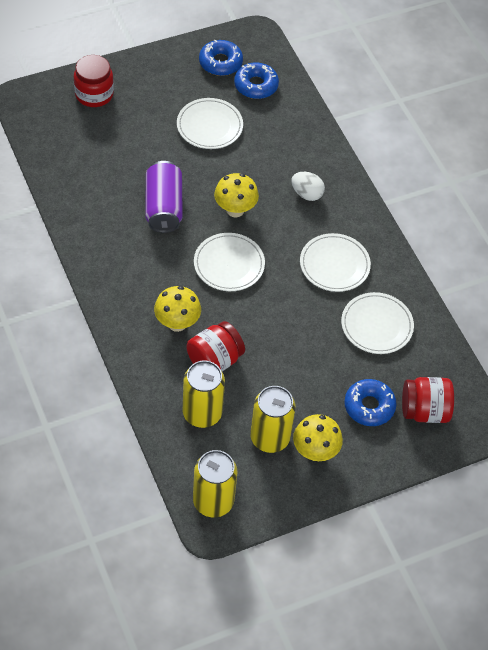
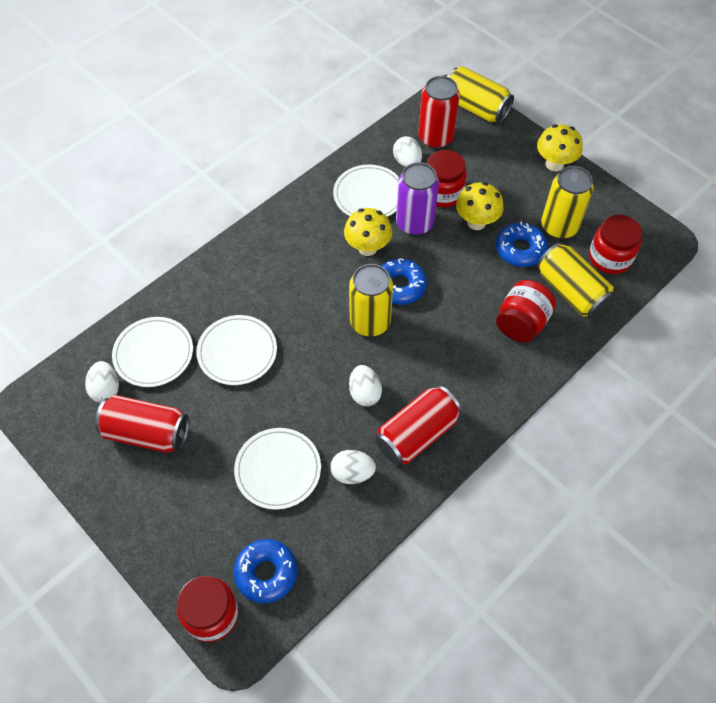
red can: 0 -> 3
red jar: 3 -> 4
white egg: 1 -> 4
yellow can: 3 -> 4

